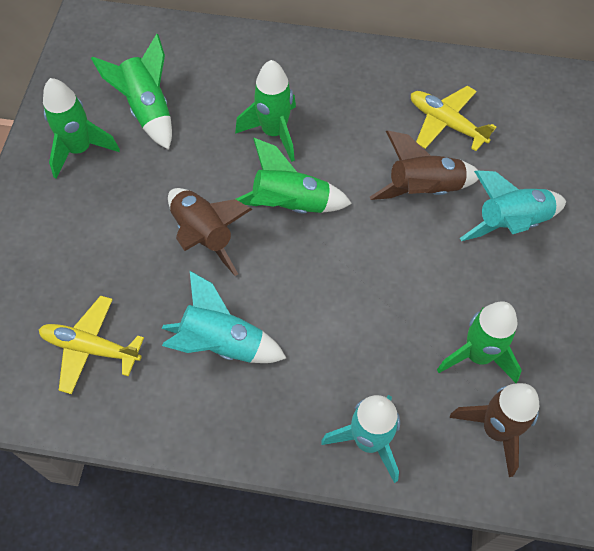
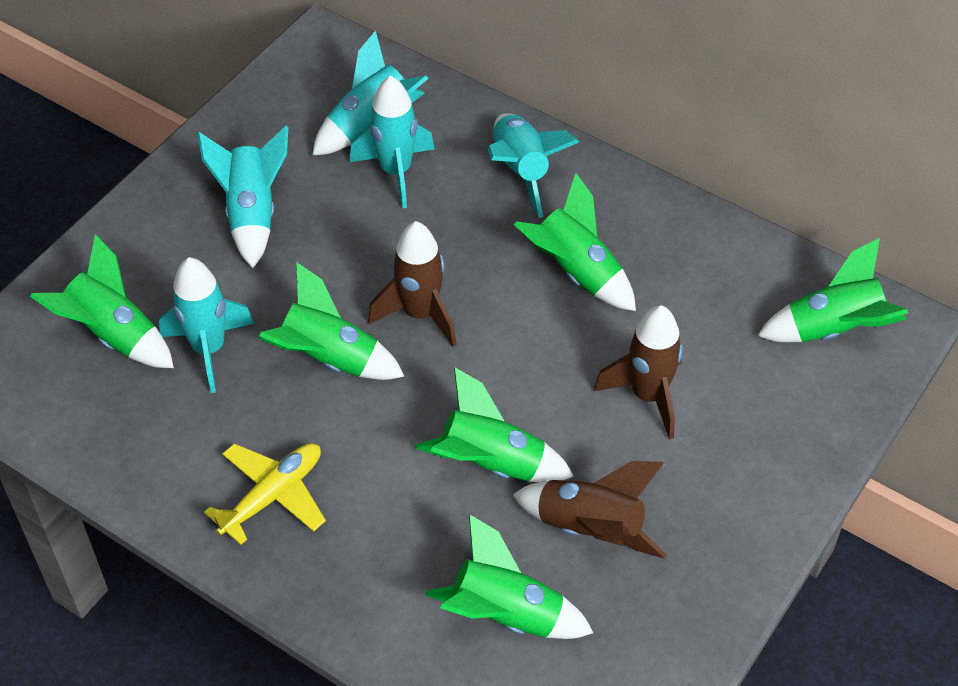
green rocket: 5 -> 6
turquoise rocket: 3 -> 5
yellow plane: 2 -> 1

